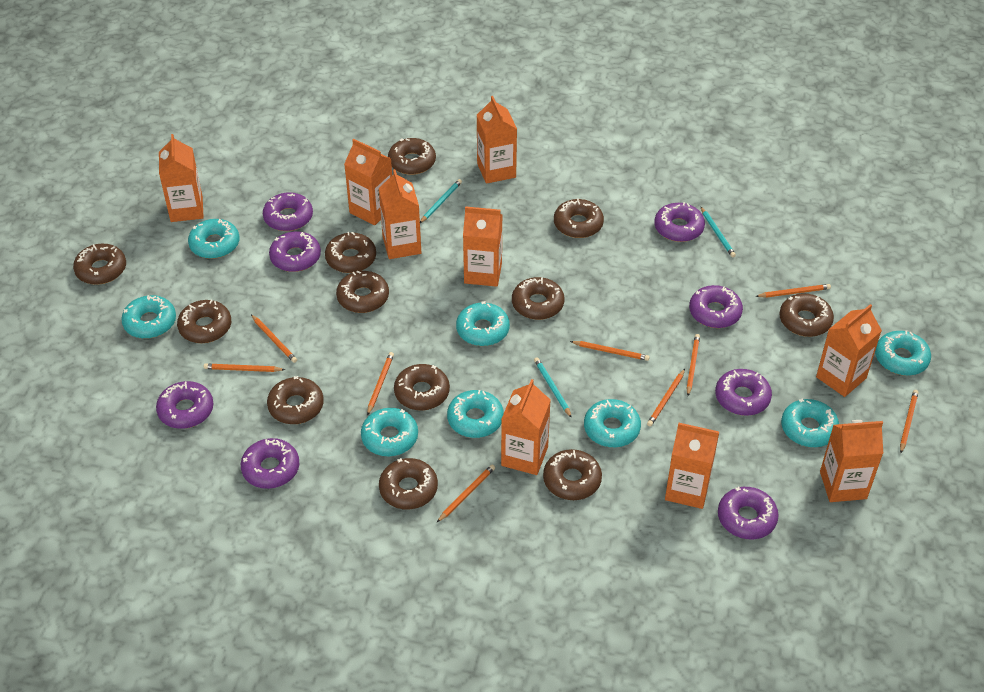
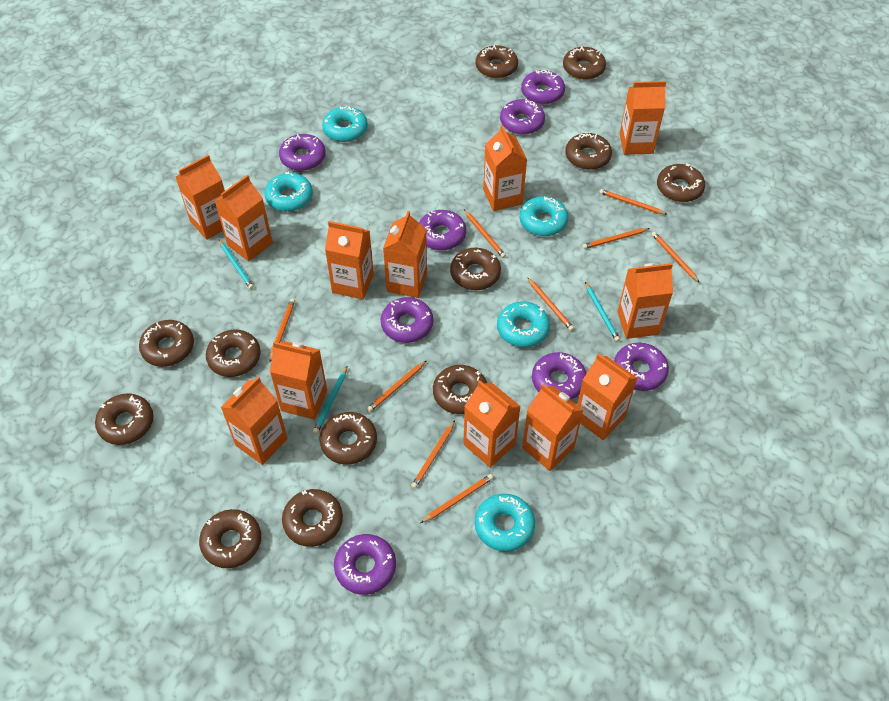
orange carton: 9 -> 12
turquoise donut: 8 -> 5

